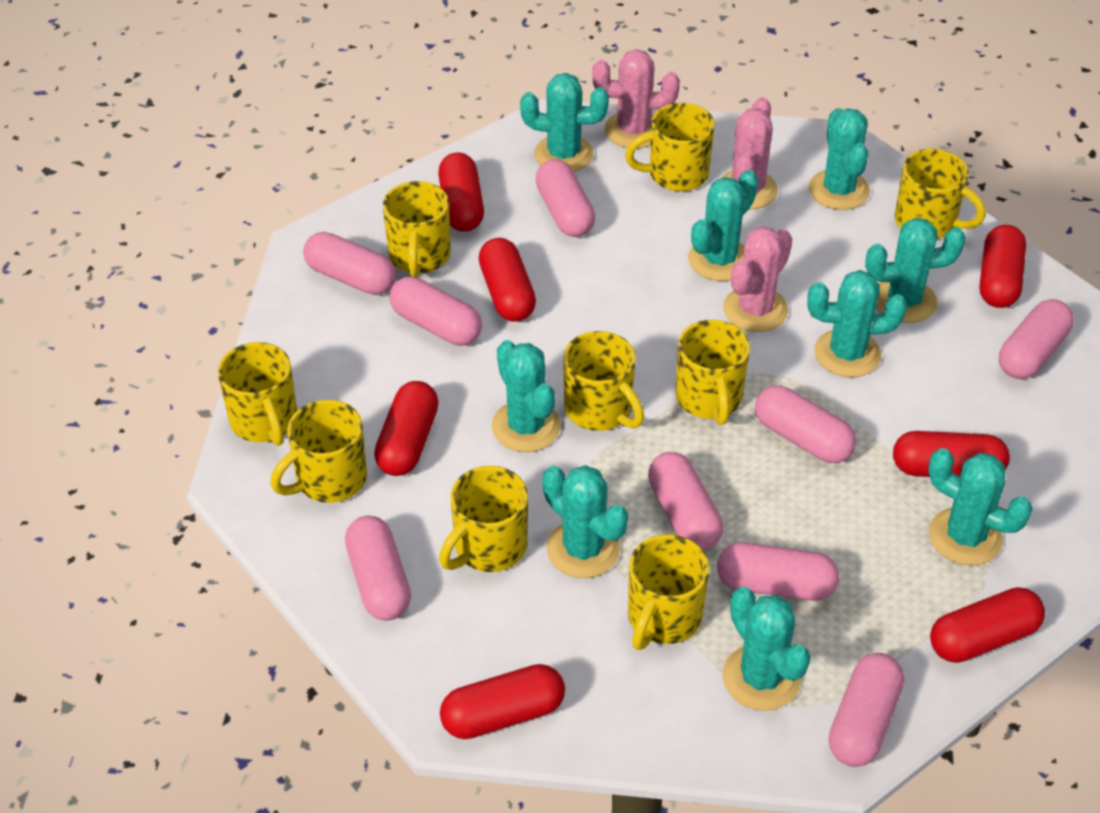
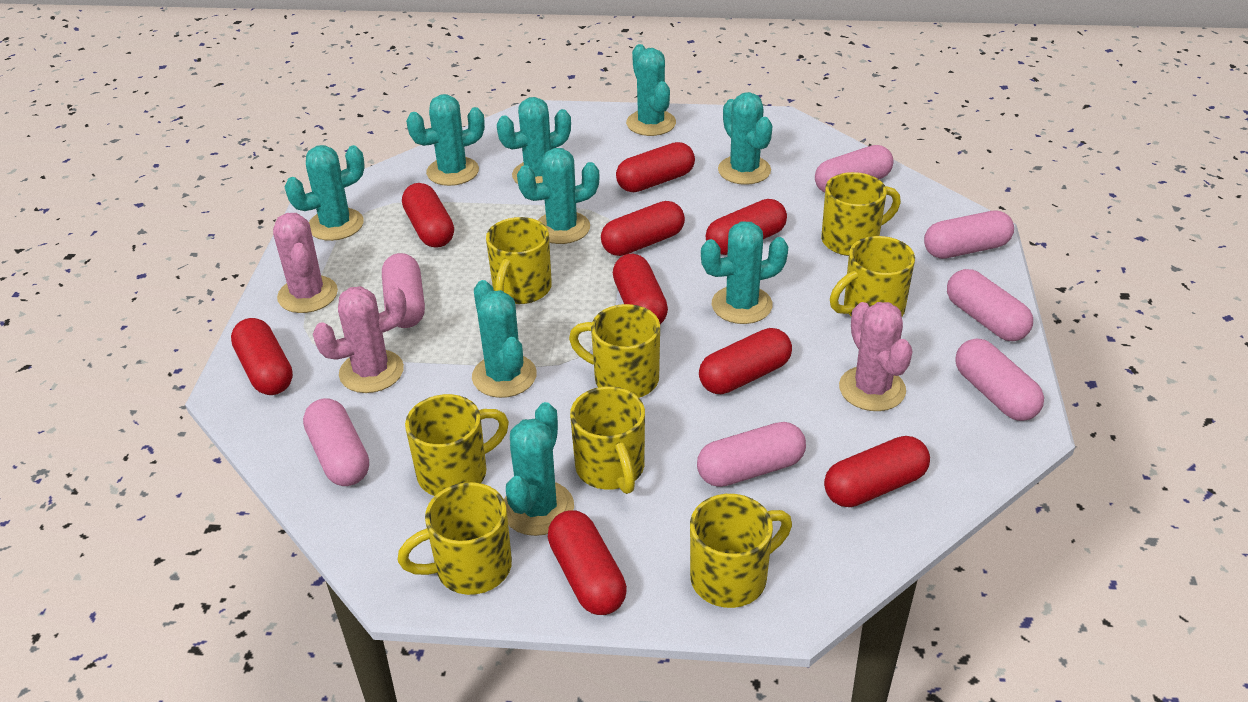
pink capsule: 9 -> 7
red capsule: 7 -> 9
yellow mug: 9 -> 8

